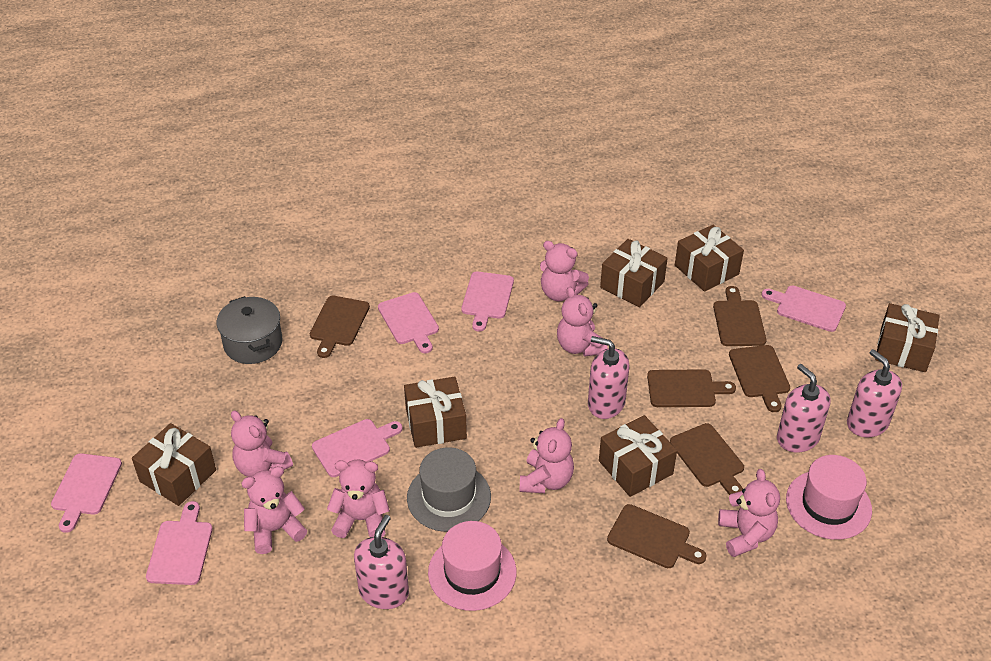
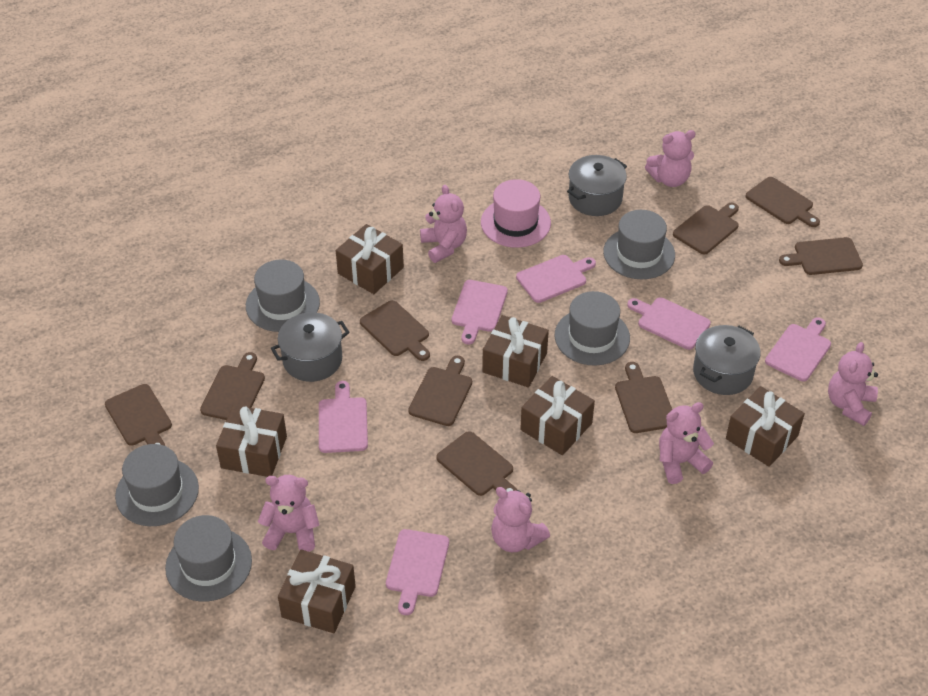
brown cutting board: 6 -> 9
grey hat: 1 -> 5
grey pot: 1 -> 3
pink hat: 2 -> 1
pink soap dispenser: 4 -> 0
pink teddy bear: 7 -> 6

